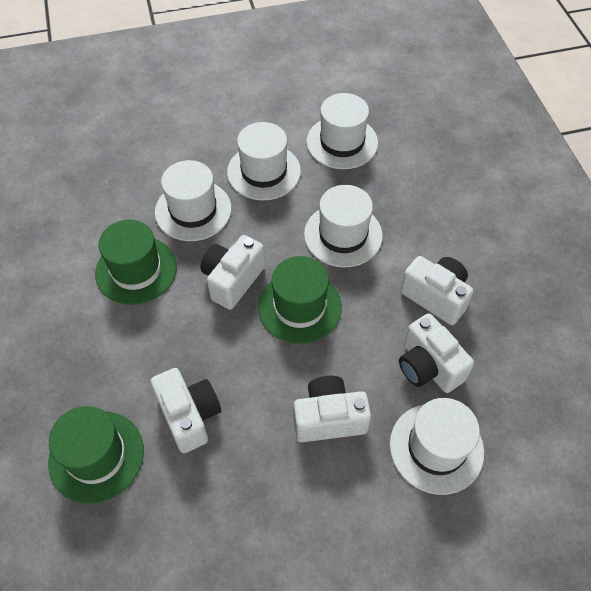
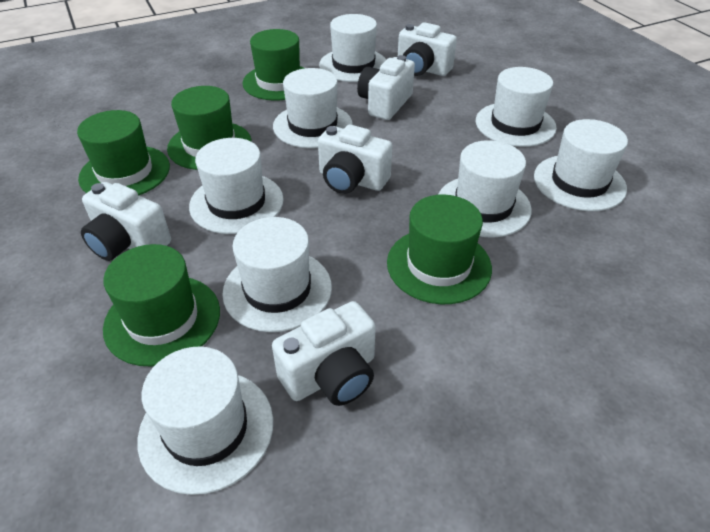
green hat: 3 -> 5
white hat: 5 -> 8

